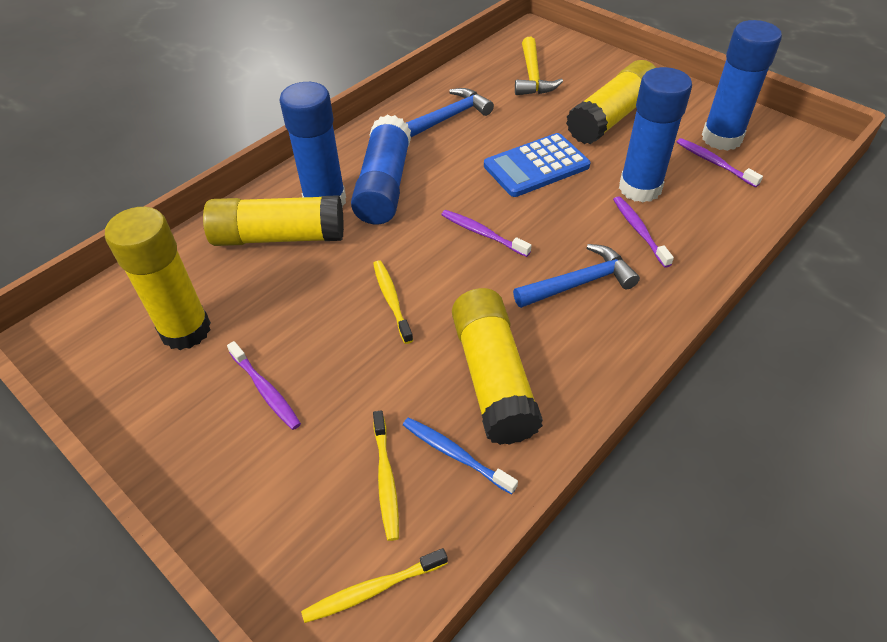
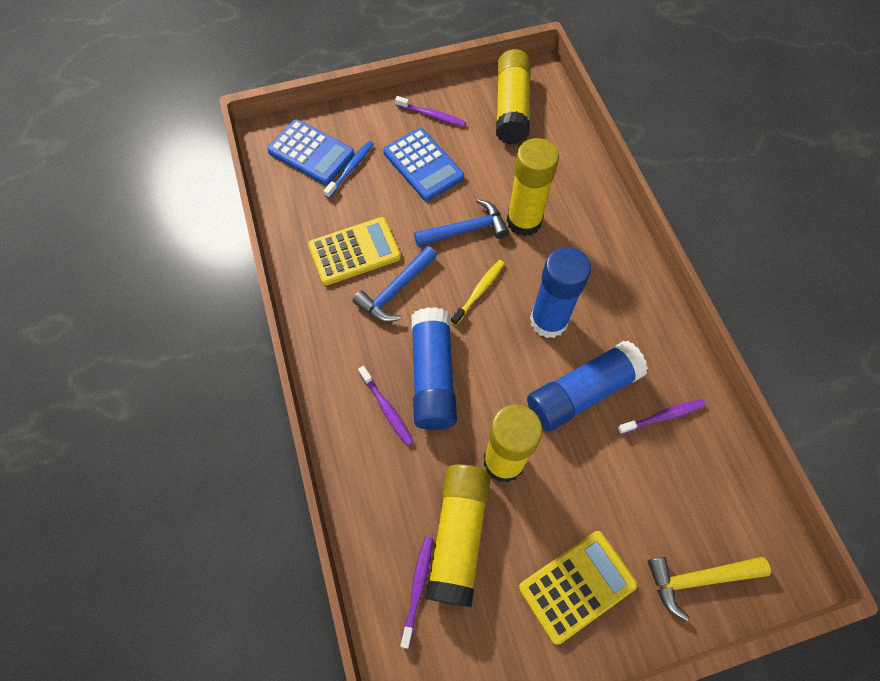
blue calculator: 1 -> 2
blue glue stick: 4 -> 3
yellow calculator: 0 -> 2
yellow toothbrush: 3 -> 1

